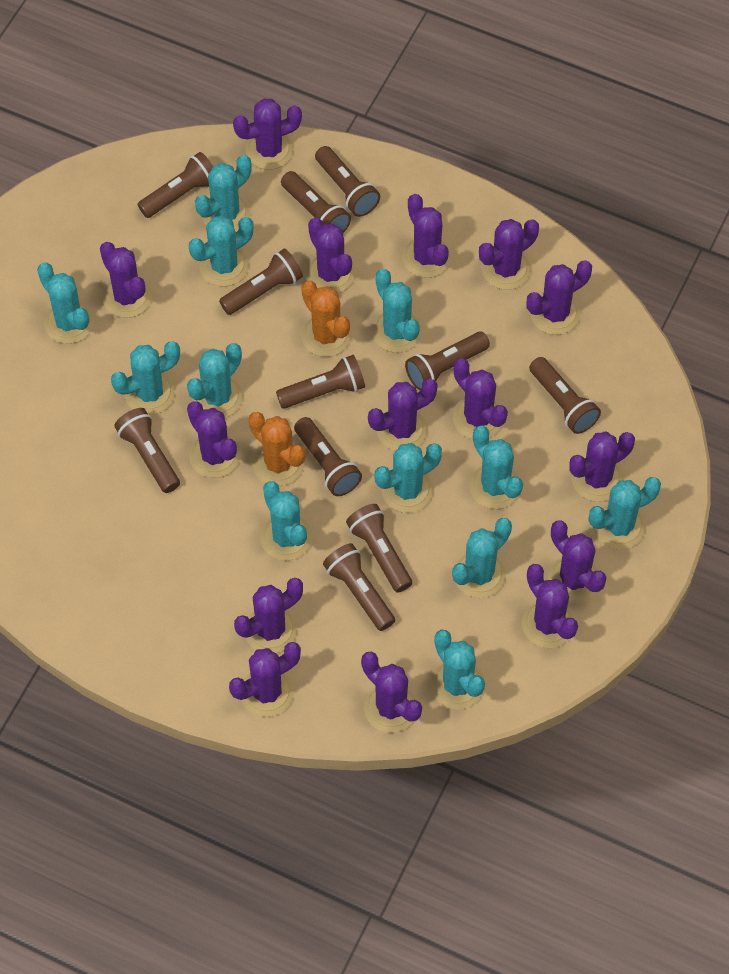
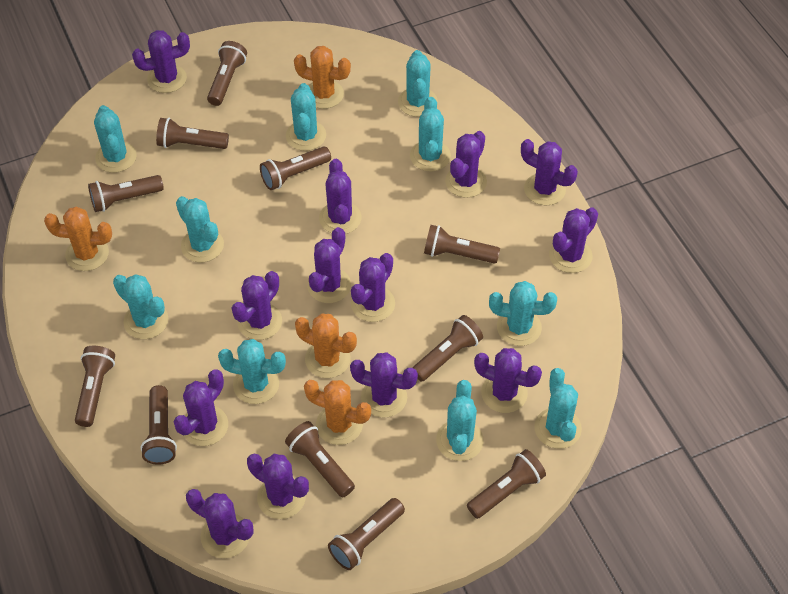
orange cactus: 2 -> 4
purple cactus: 15 -> 13
turquoise cactus: 12 -> 10

